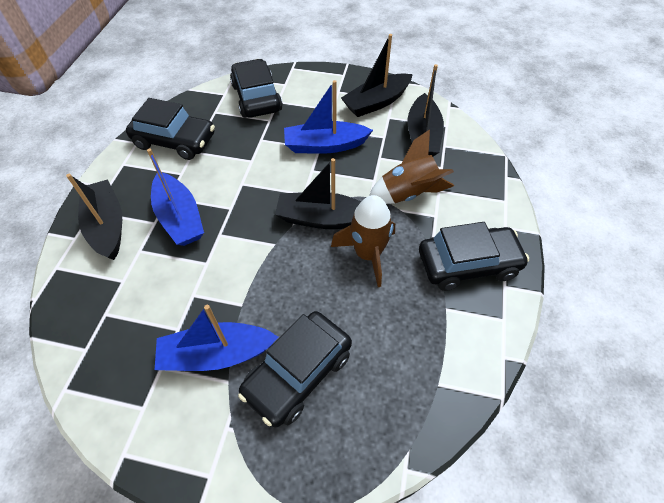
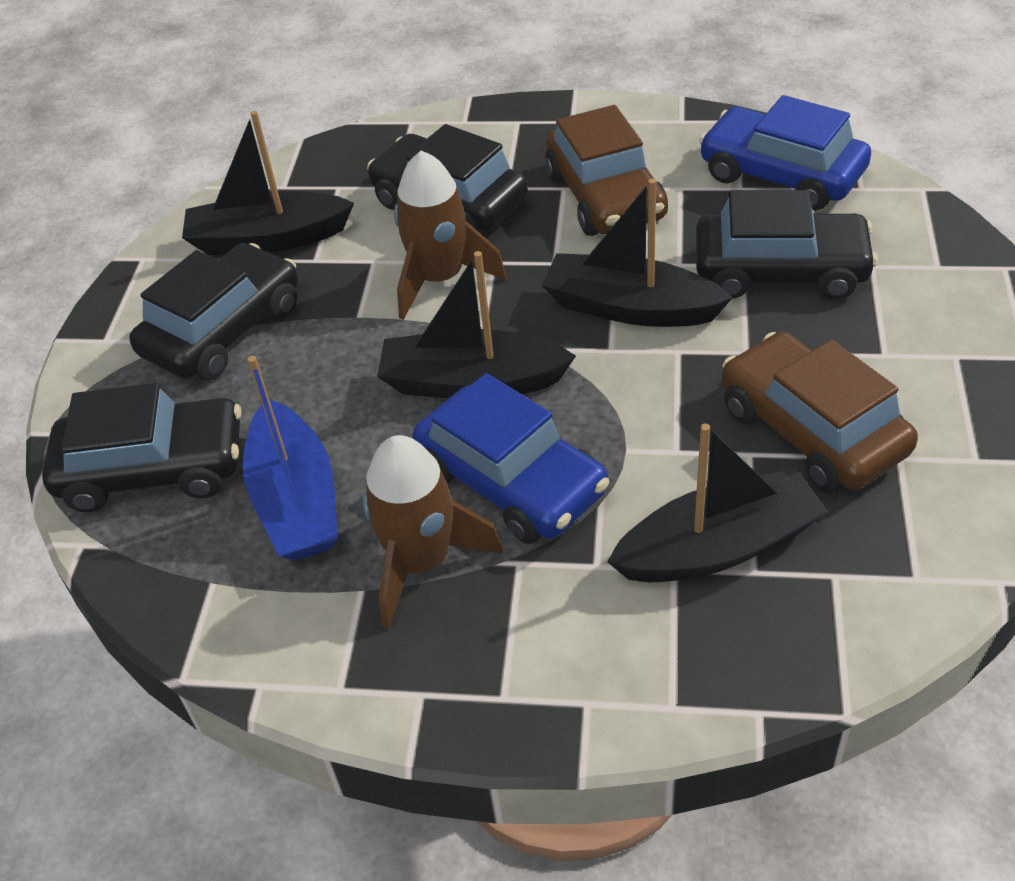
blue boat: 3 -> 1
blue car: 0 -> 2
brown car: 0 -> 2

